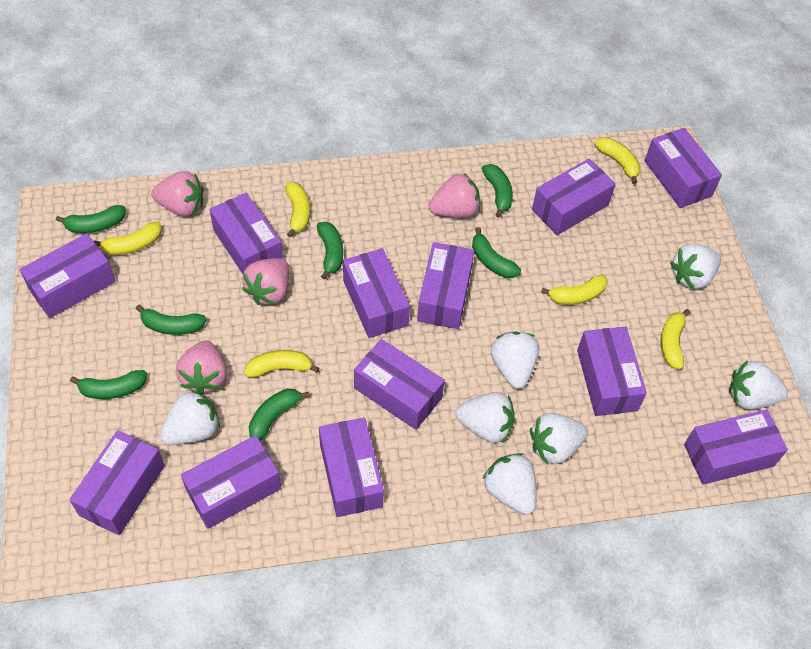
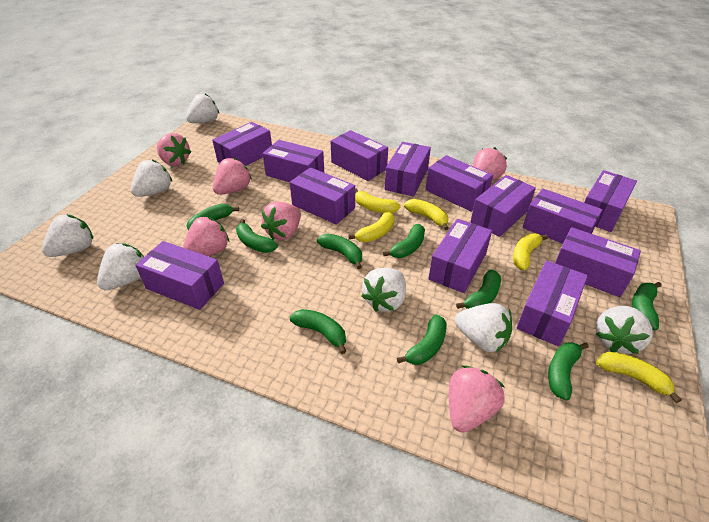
green banana: 7 -> 9
pink strawberry: 4 -> 6
purple box: 12 -> 13
yellow banana: 6 -> 5

